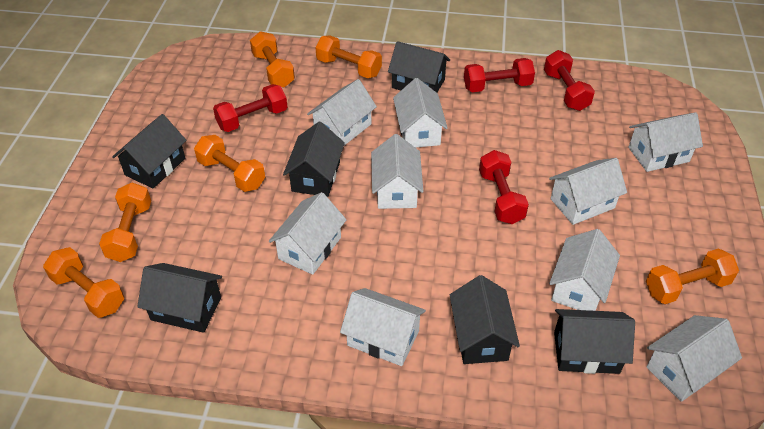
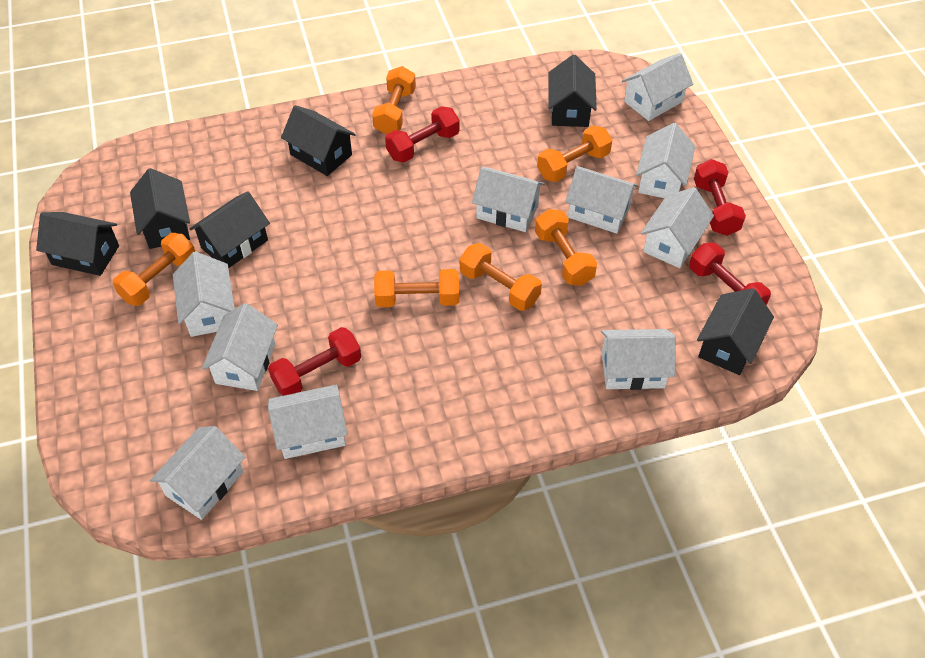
white house: 9 -> 10

